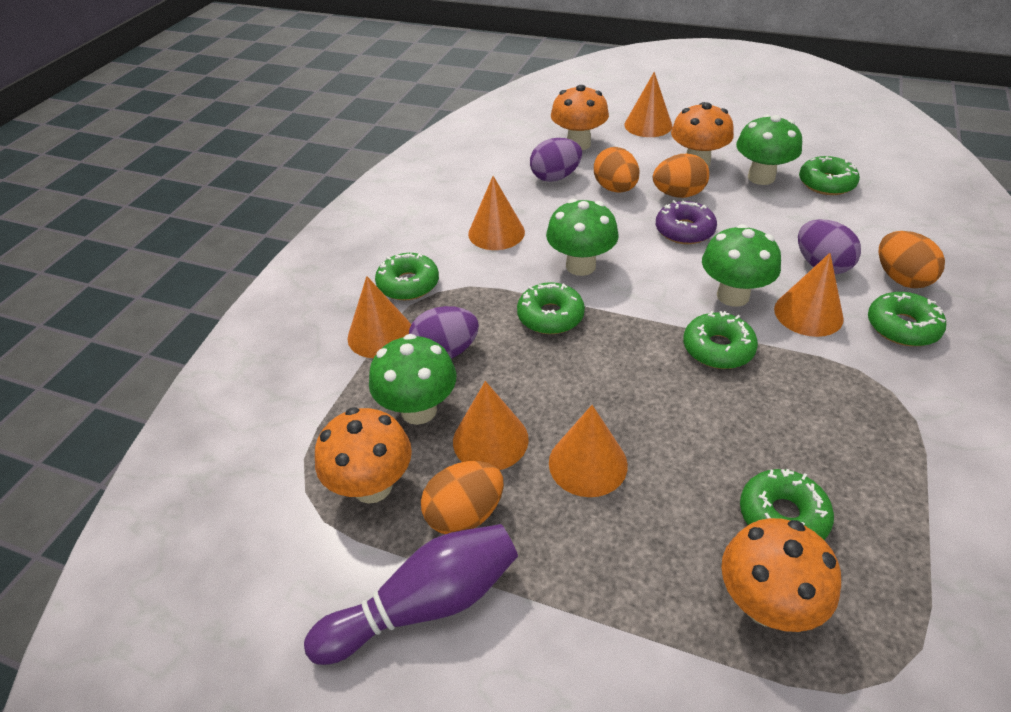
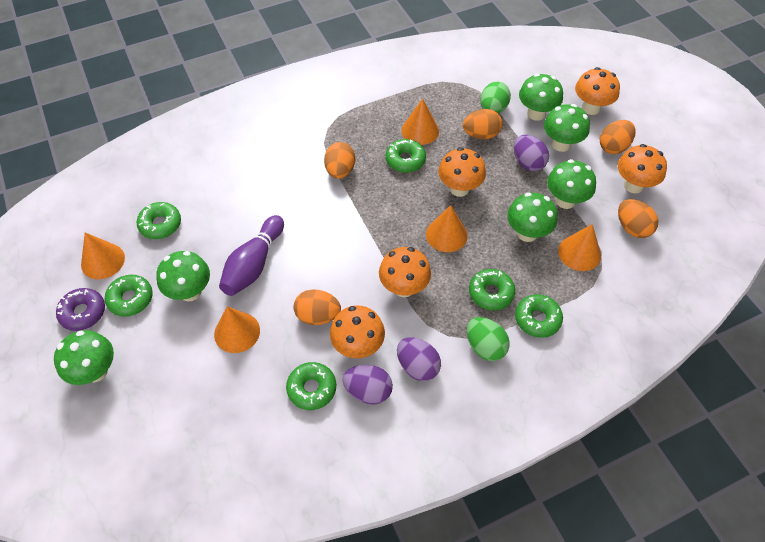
green egg: 0 -> 2
green mushroom: 4 -> 6
orange cone: 6 -> 5
orange egg: 4 -> 5
orange mushroom: 4 -> 5

